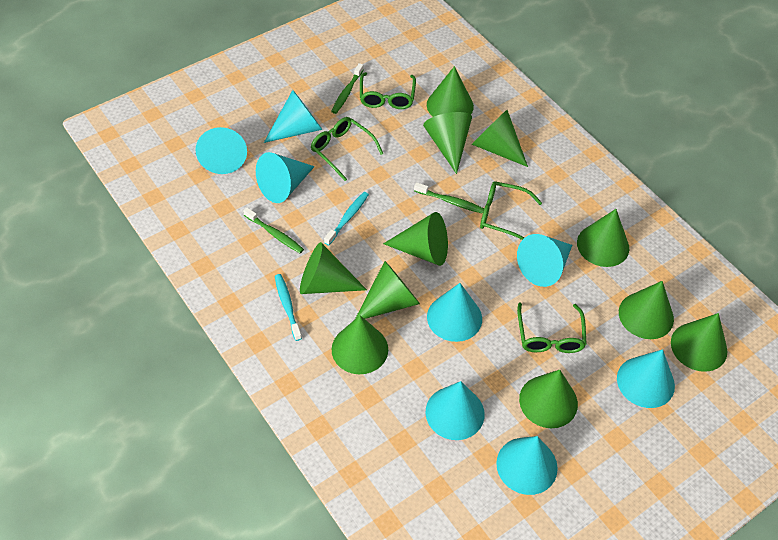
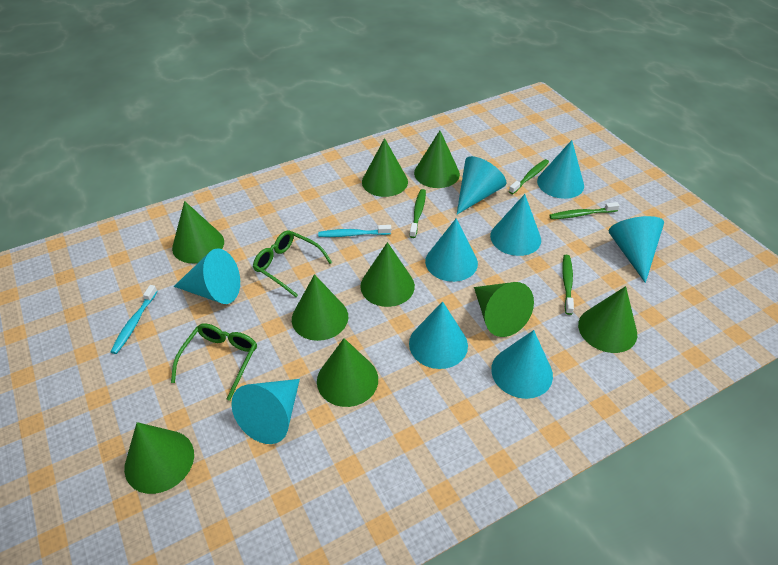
green cone: 11 -> 9
green glasses: 4 -> 2
green toothbrush: 3 -> 4
turquoise cone: 8 -> 9

